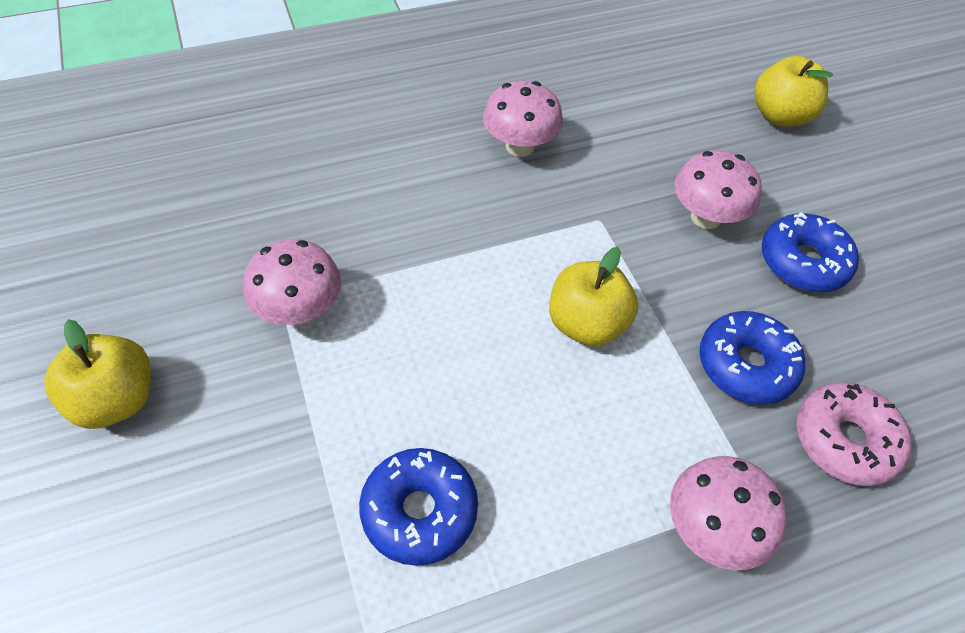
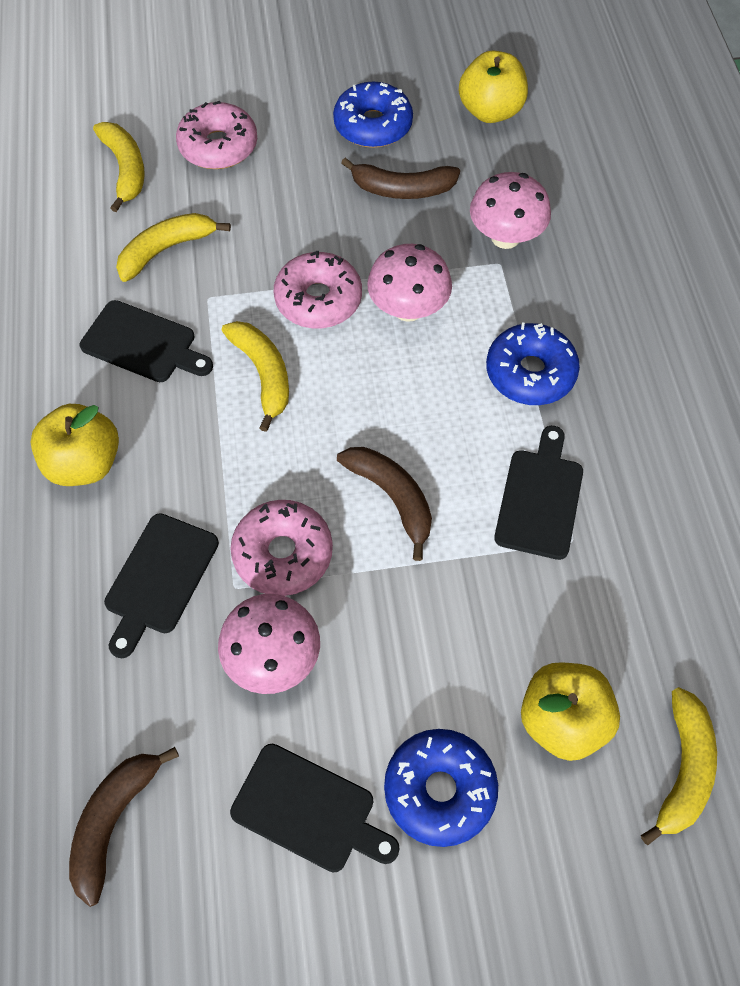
black cutting board: 0 -> 4
brown banana: 0 -> 3
pink donut: 1 -> 3
pink mushroom: 4 -> 3
yellow banana: 0 -> 4

